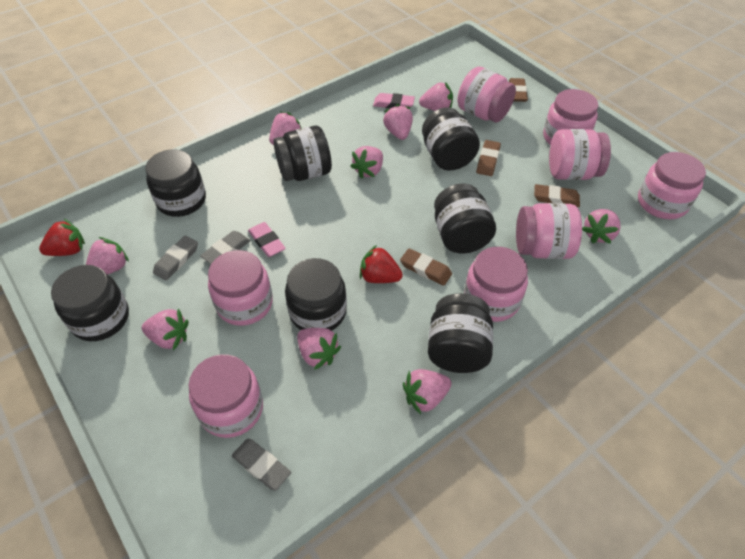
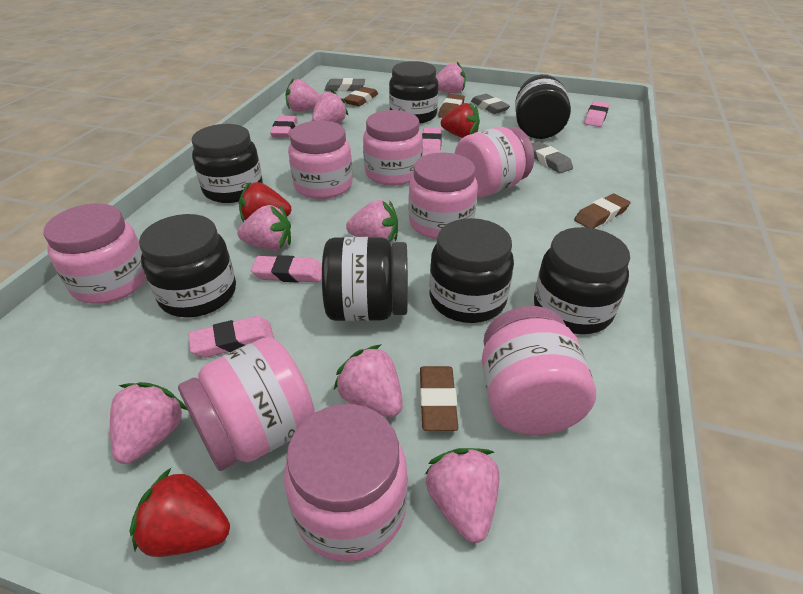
pink eraser: 2 -> 5
pink strawberry: 9 -> 8
red strawberry: 2 -> 3

